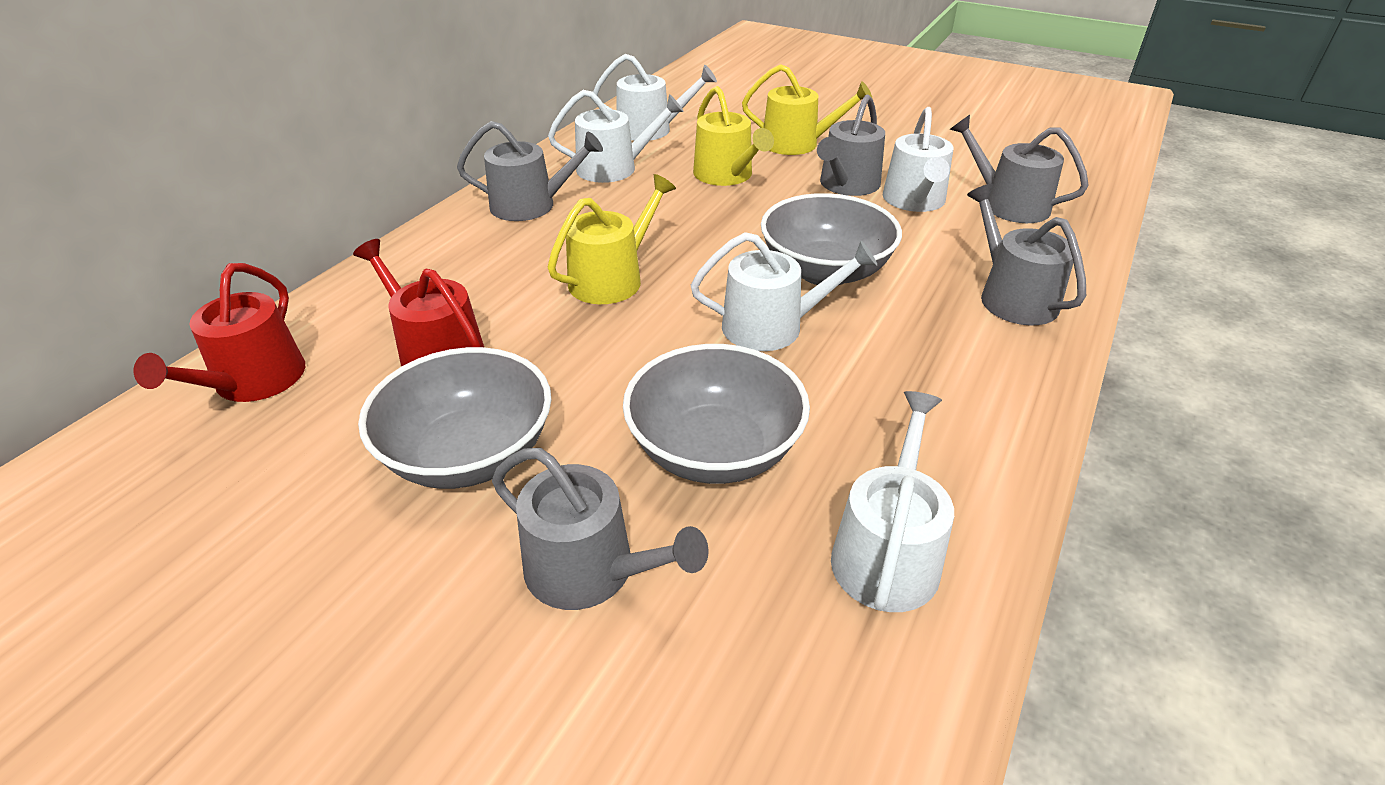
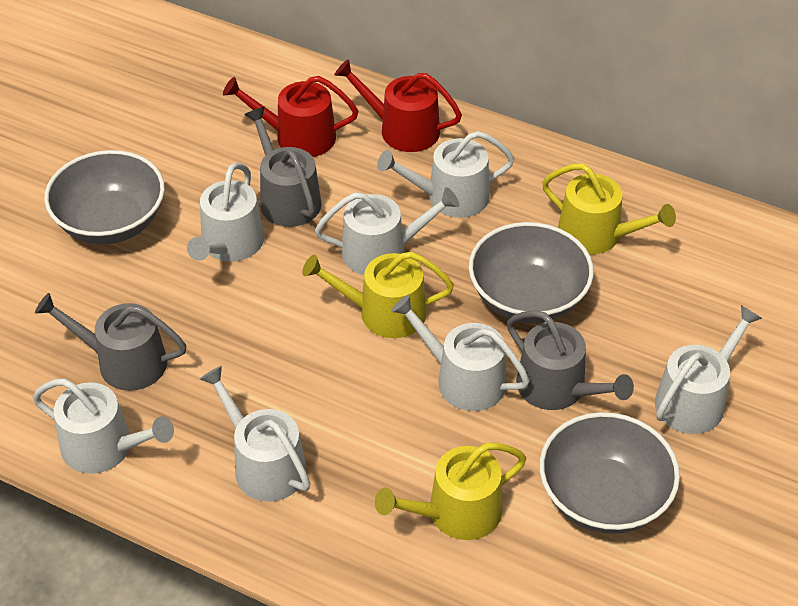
grey watering can: 5 -> 3
white watering can: 5 -> 7

